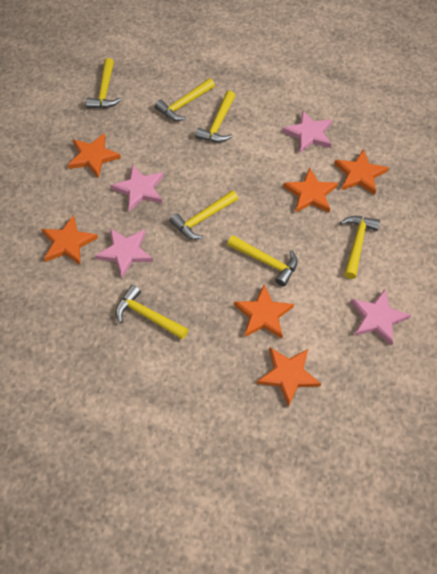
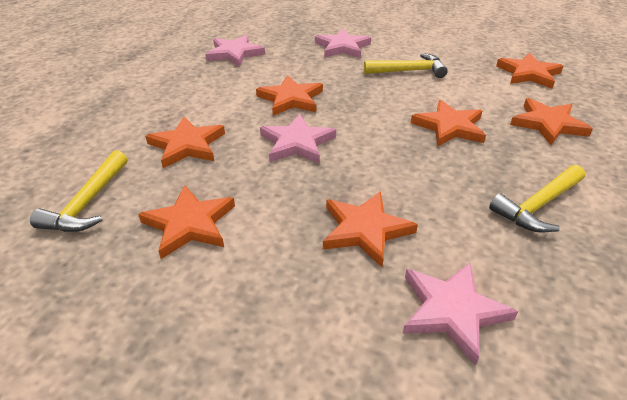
orange star: 6 -> 7
yellow hammer: 7 -> 3

